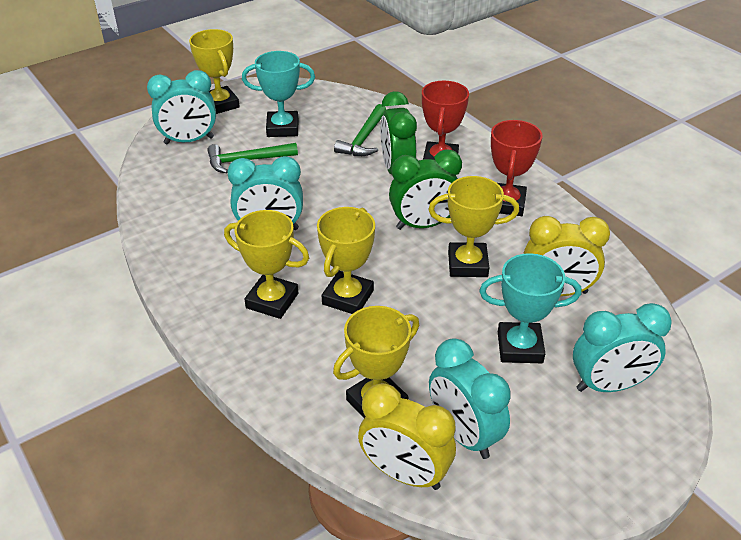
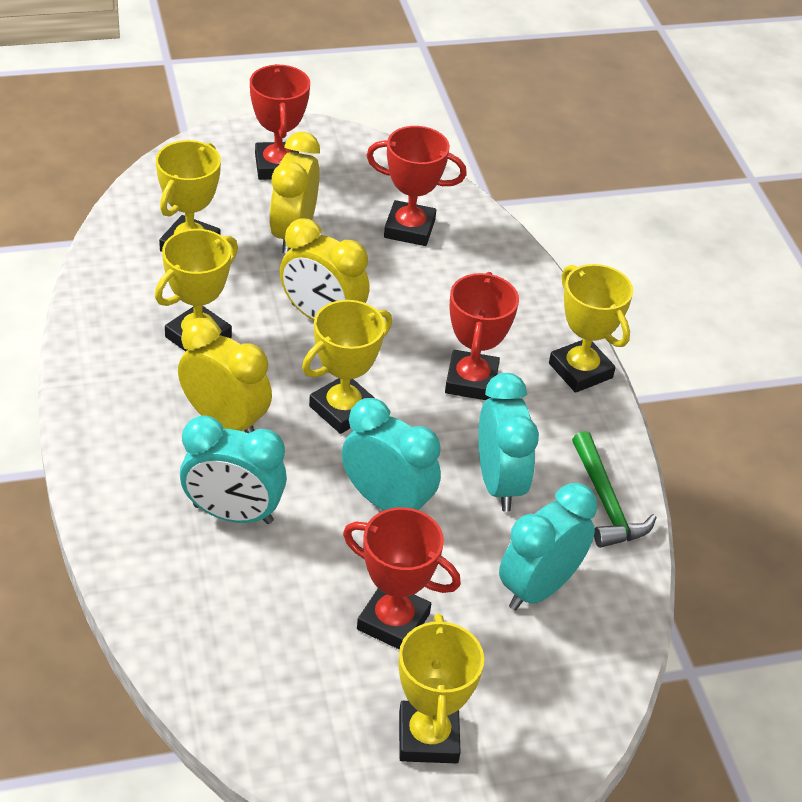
green clock: 2 -> 0
green hammer: 2 -> 1
red trophy: 2 -> 4
turquoise trophy: 2 -> 0
yellow clock: 2 -> 3

